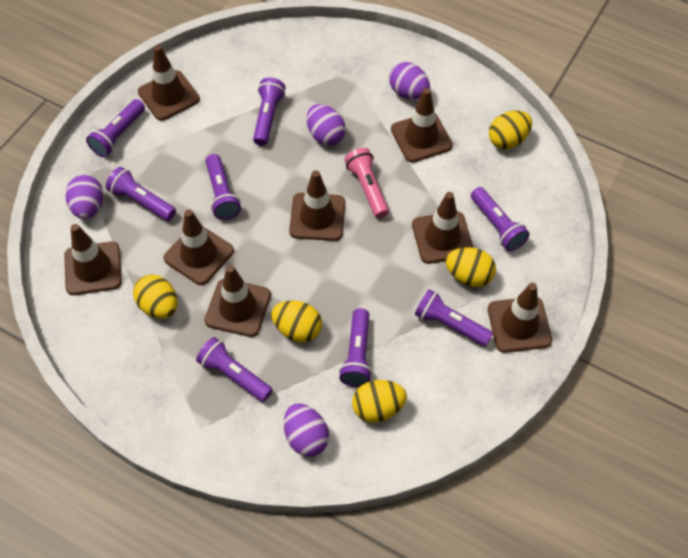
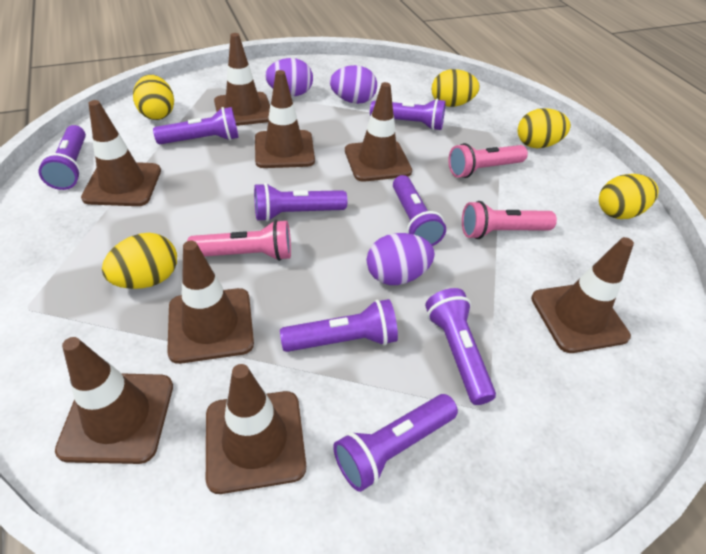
pink flashlight: 1 -> 3
purple egg: 4 -> 3

